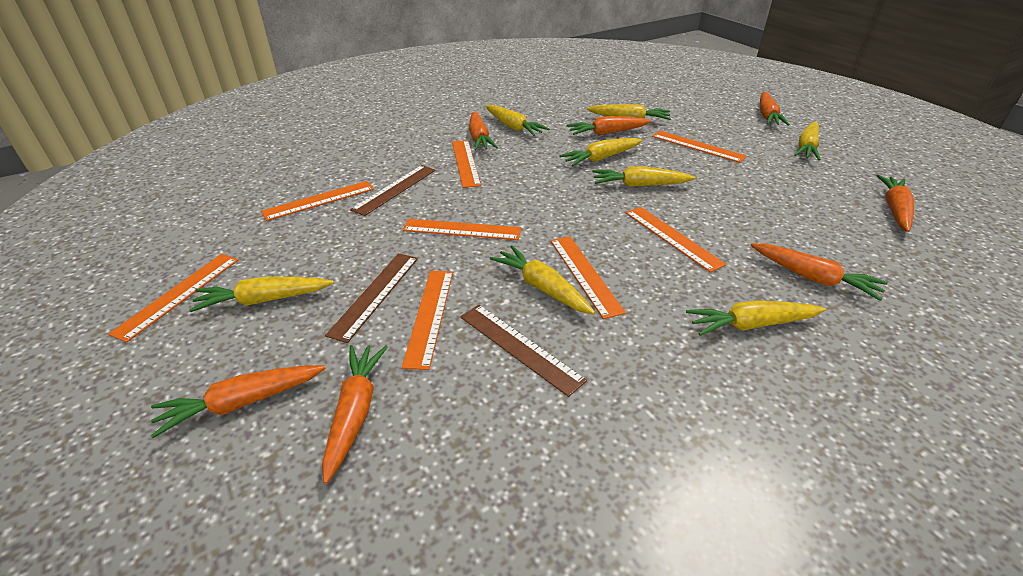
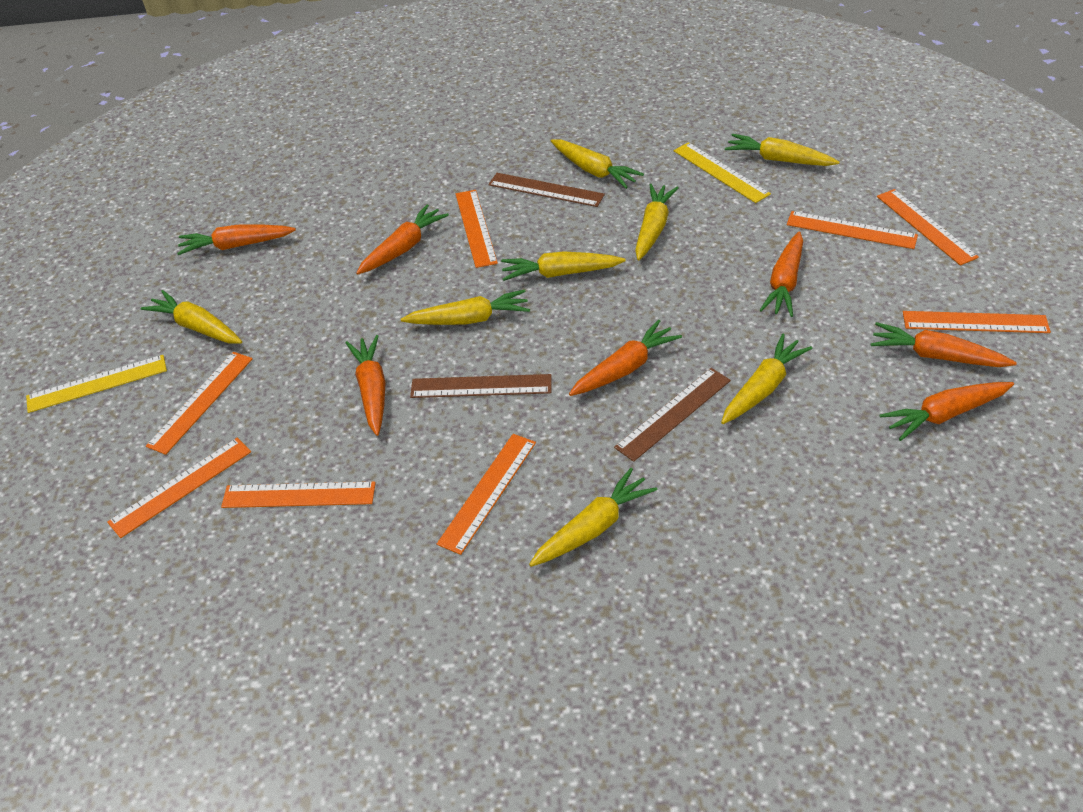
yellow ruler: 0 -> 2

